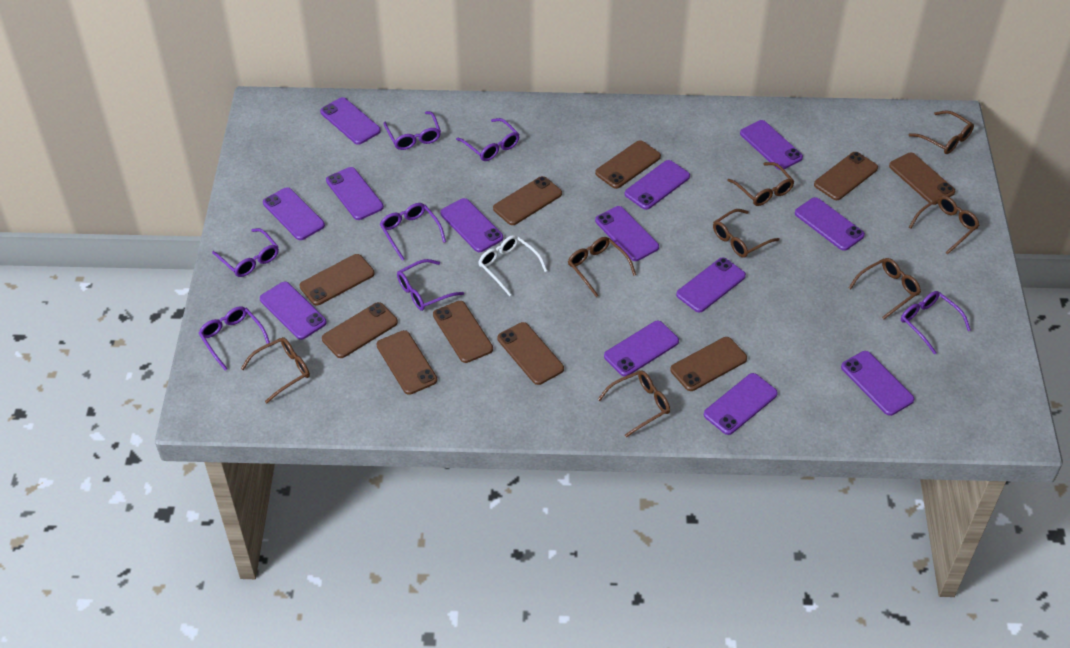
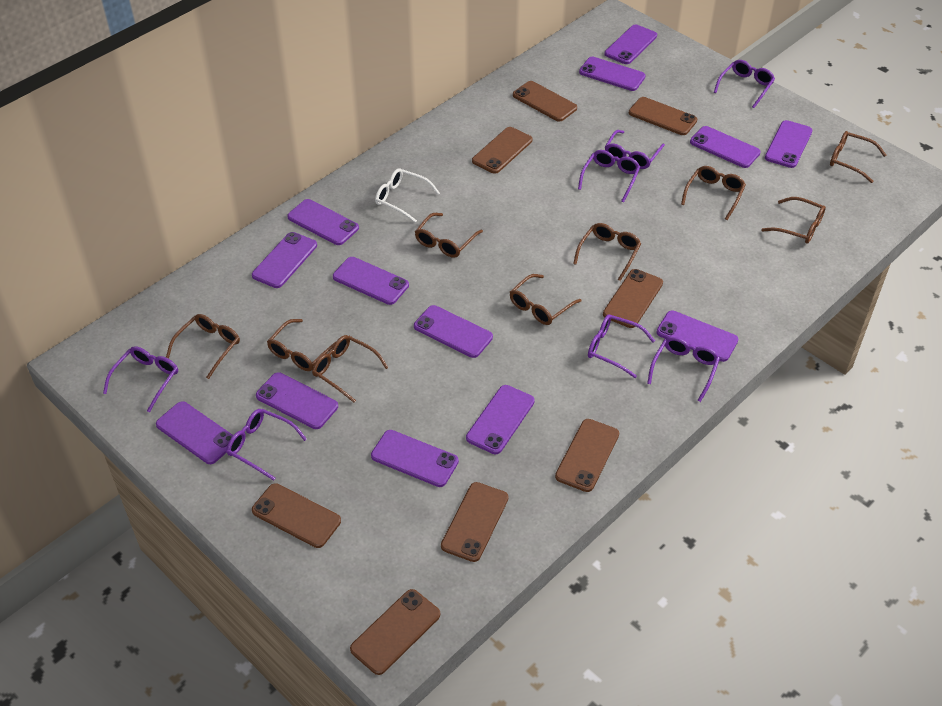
brown glasses: 8 -> 9
brown phone: 10 -> 8

